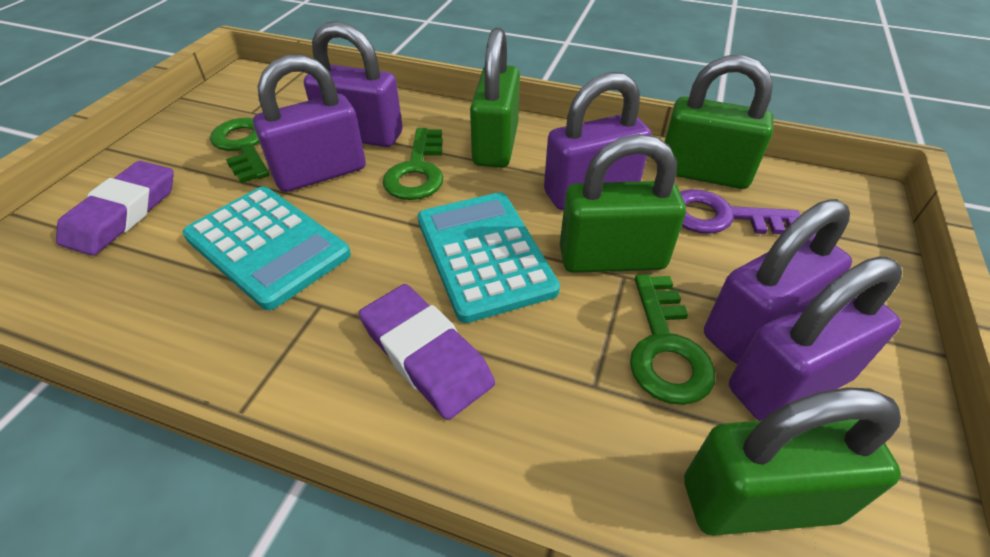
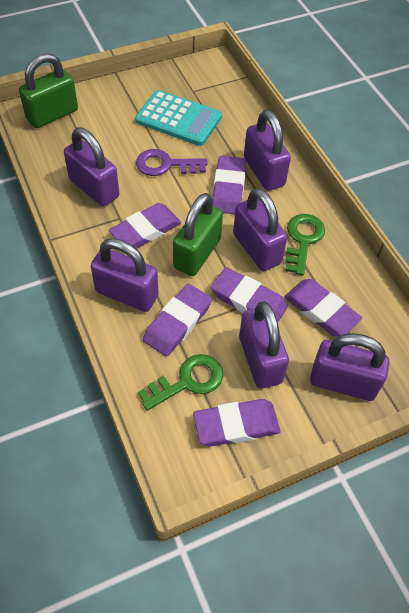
green key: 3 -> 2
green padlock: 4 -> 2
purple eraser: 2 -> 6
purple padlock: 5 -> 6
turquoise calculator: 2 -> 1

